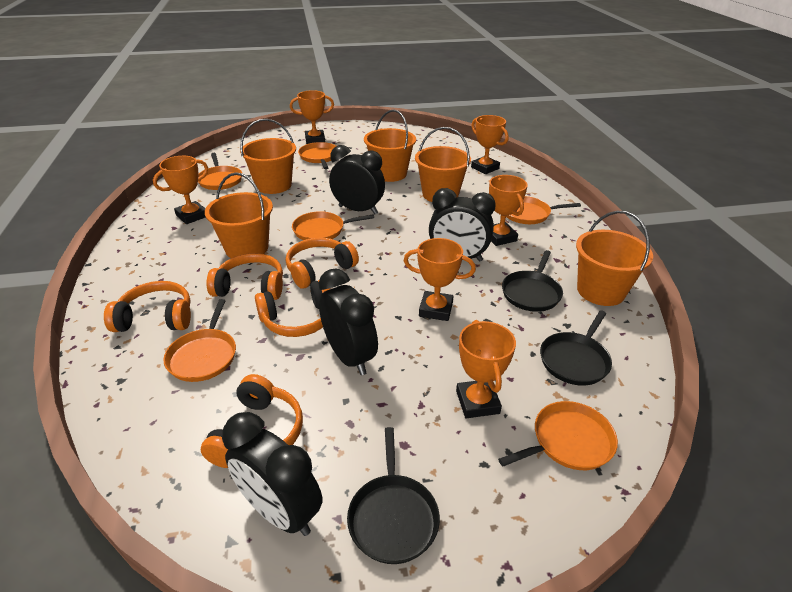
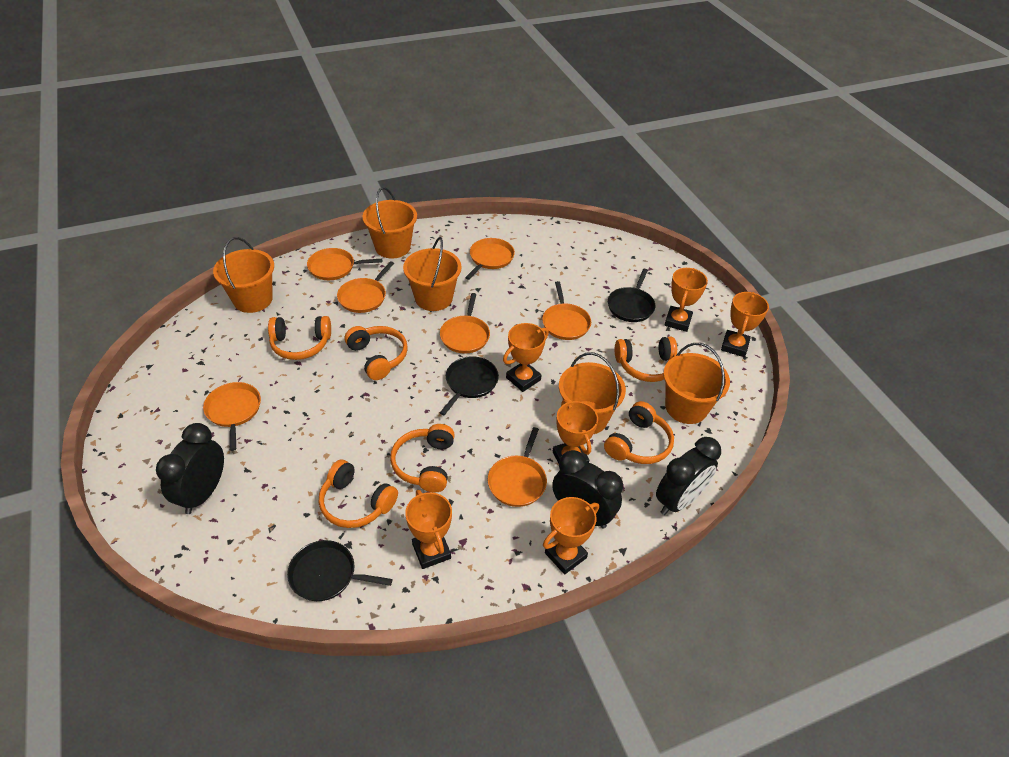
black clock: 4 -> 3
orange headphones: 5 -> 6
orange pan: 6 -> 7

